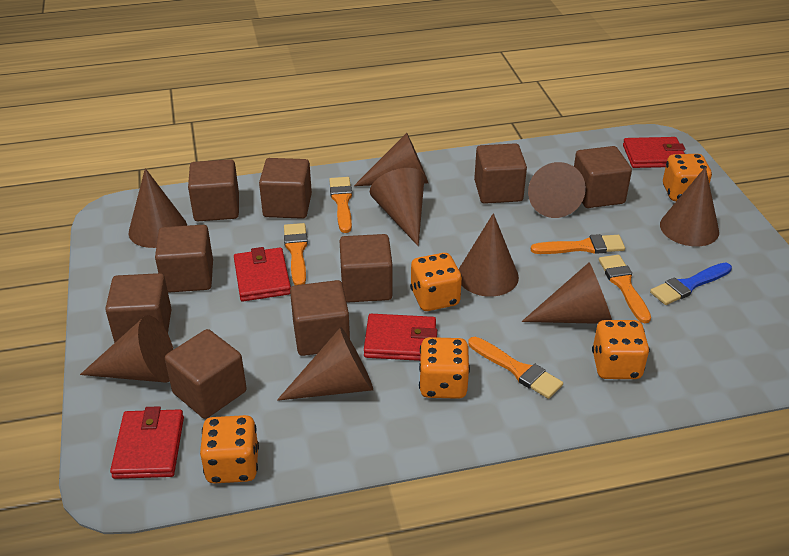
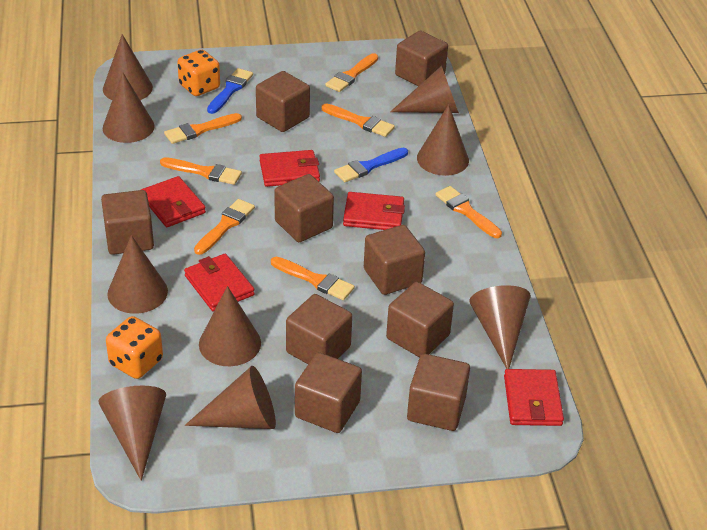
blue brush: 1 -> 2
orange brush: 5 -> 7
orange dice: 5 -> 2
red wallet: 4 -> 5

